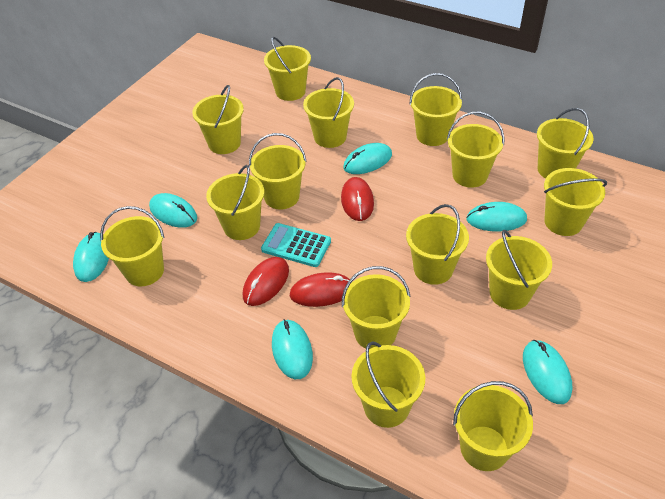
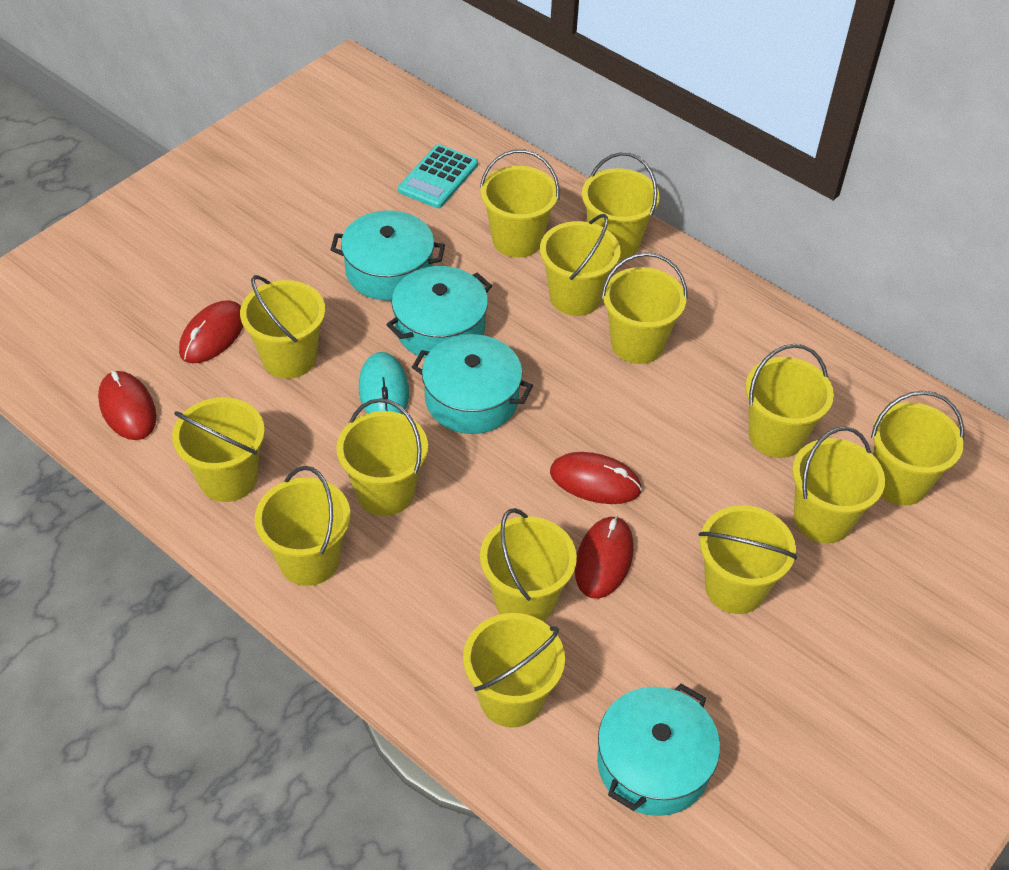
red mouse: 3 -> 4
turquoise mouse: 6 -> 1
turquoise pot: 0 -> 4
yellow bucket: 15 -> 14

